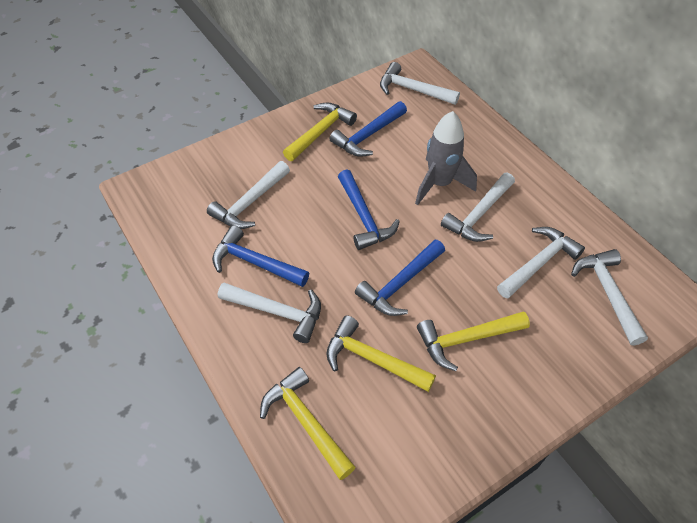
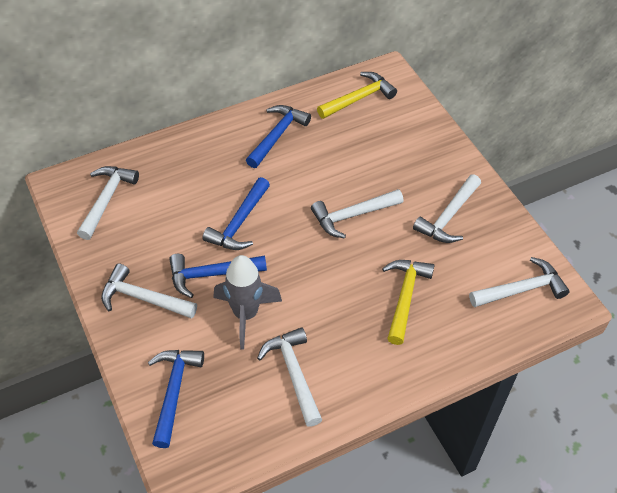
yellow hammer: 4 -> 2

